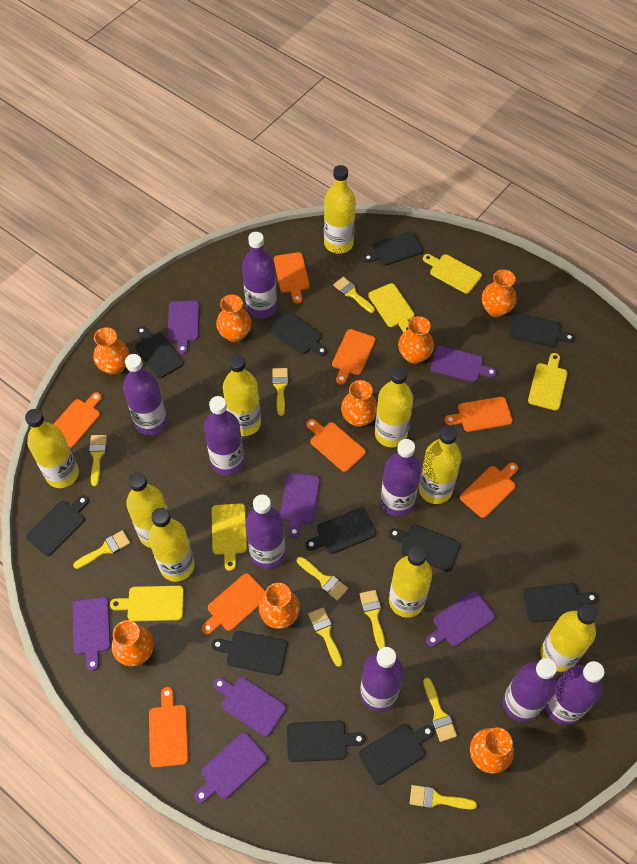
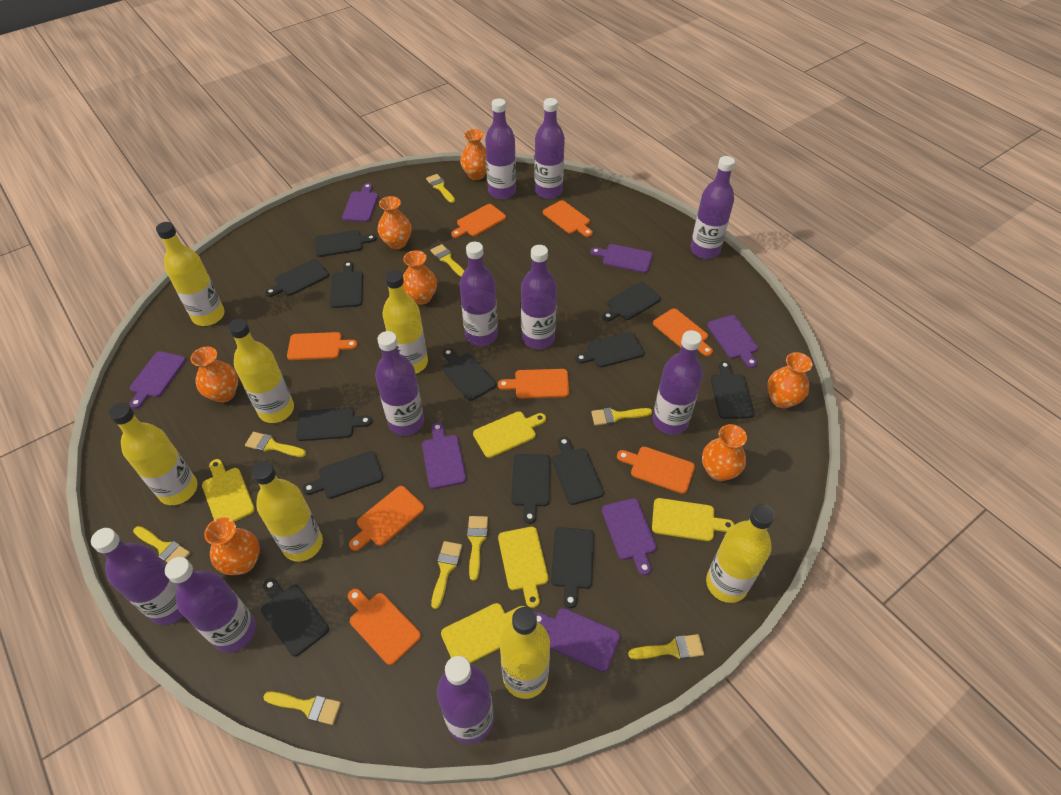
black cutting board: 11 -> 13
orange vase: 8 -> 7
purple bottle: 8 -> 10
yellow bottle: 9 -> 7

